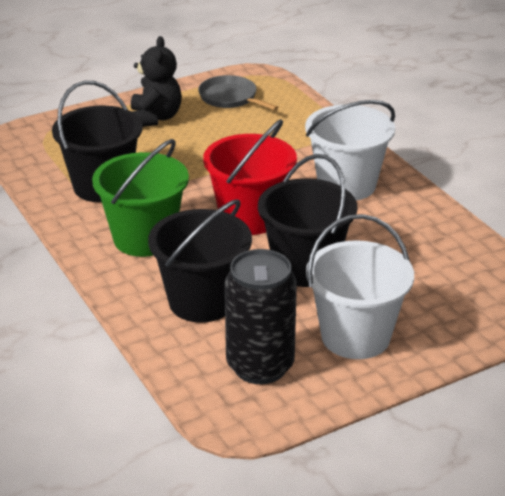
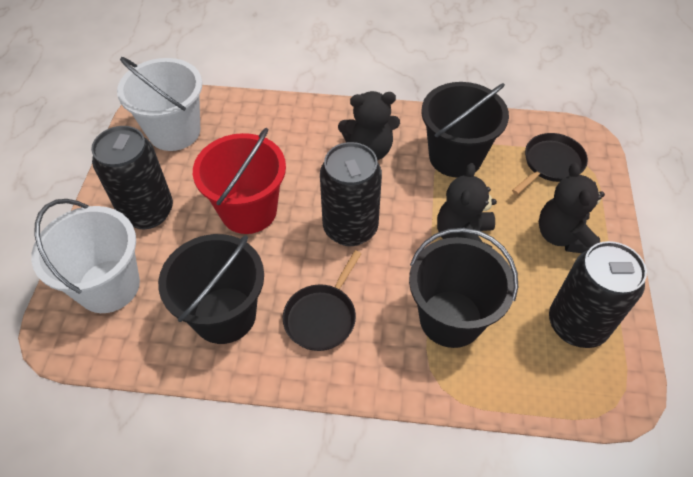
black can: 1 -> 3
black pan: 0 -> 2
black teddy bear: 1 -> 3
green bucket: 1 -> 0
grey pan: 1 -> 0

